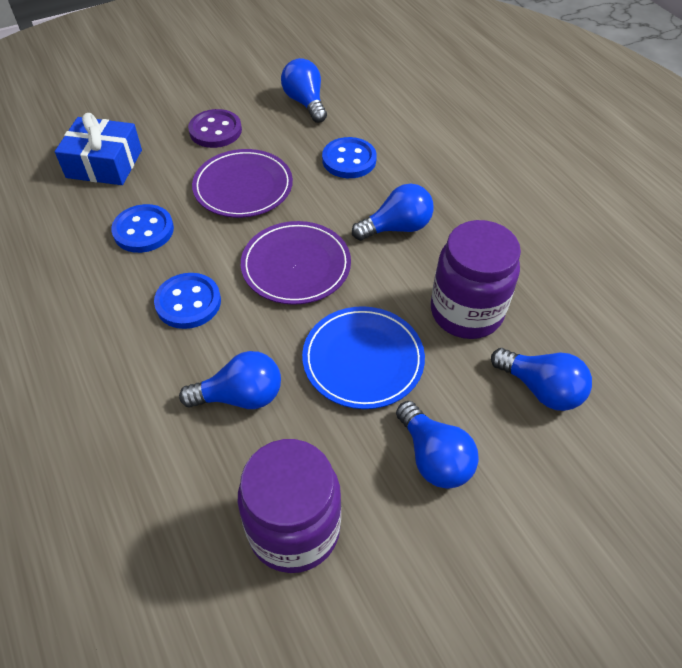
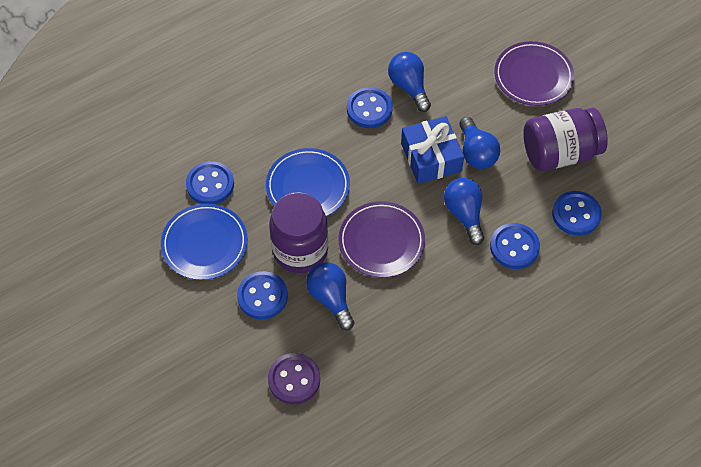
blue button: 3 -> 5
blue light bulb: 5 -> 4
blue plate: 1 -> 2

